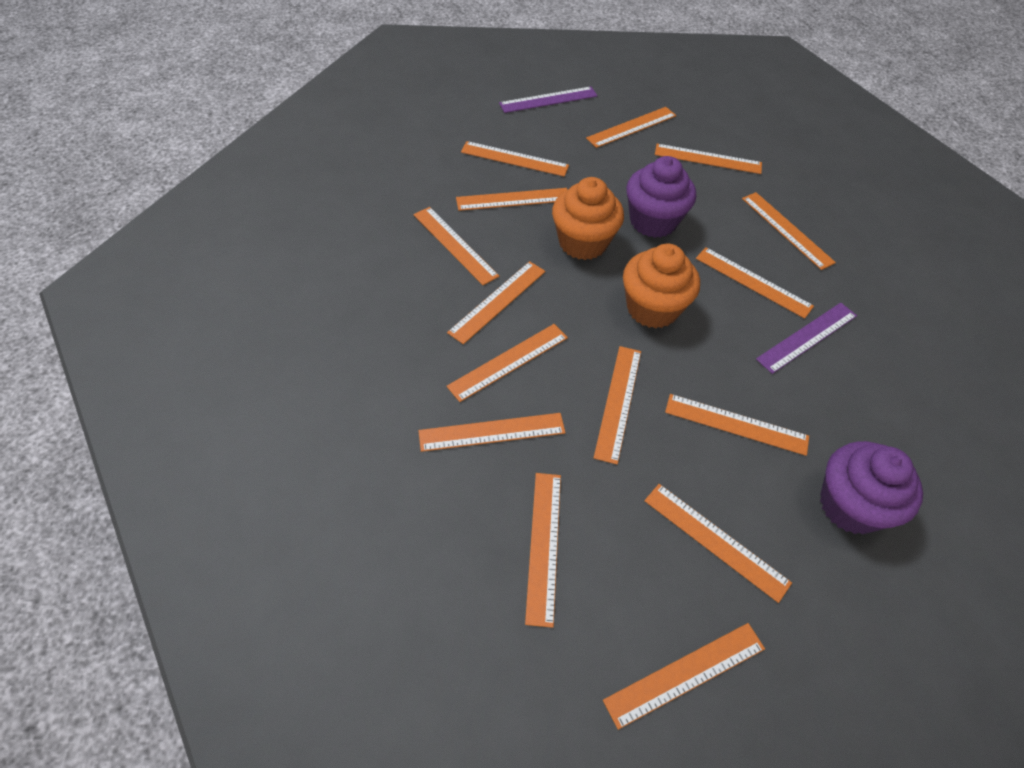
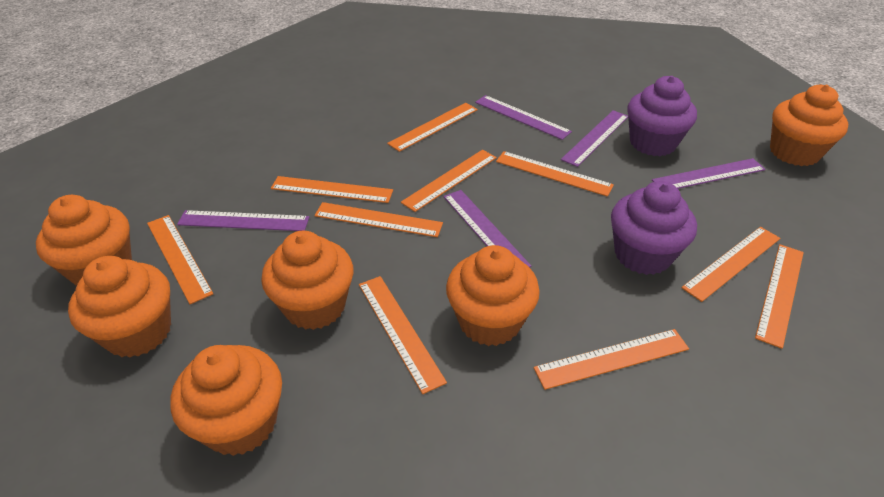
orange cupcake: 2 -> 6
orange ruler: 15 -> 10
purple ruler: 2 -> 5

